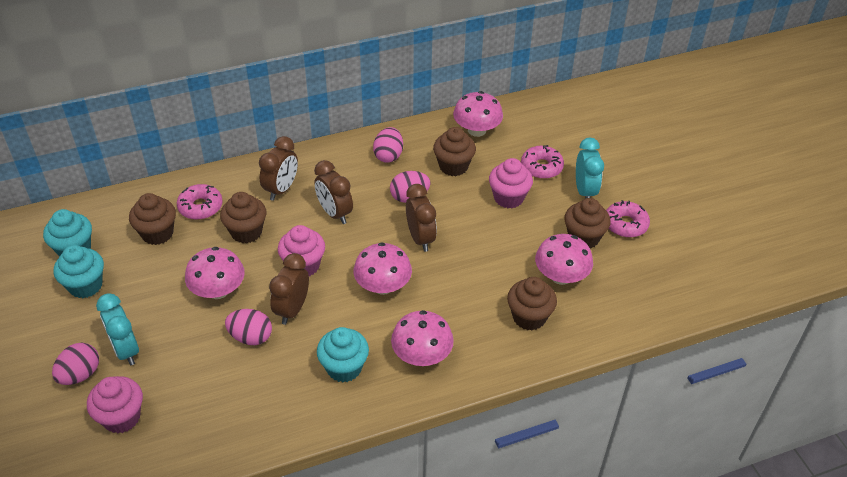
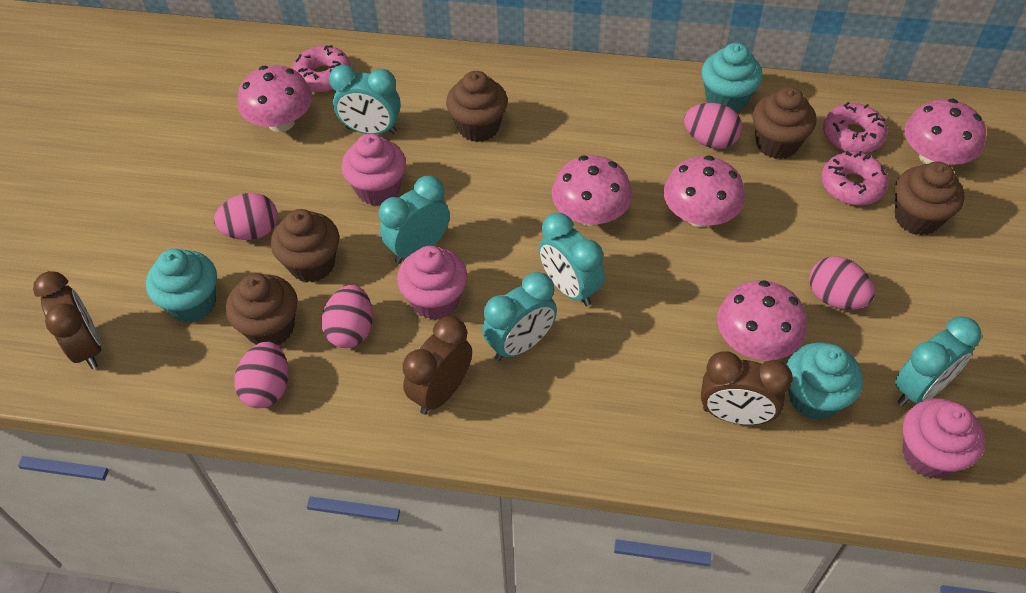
brown clock: 4 -> 3
pink egg: 4 -> 5
turquoise clock: 2 -> 5

